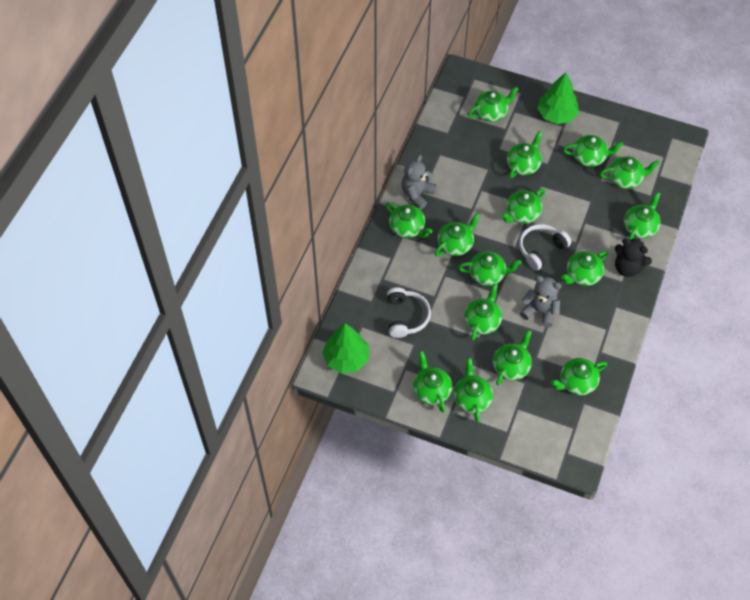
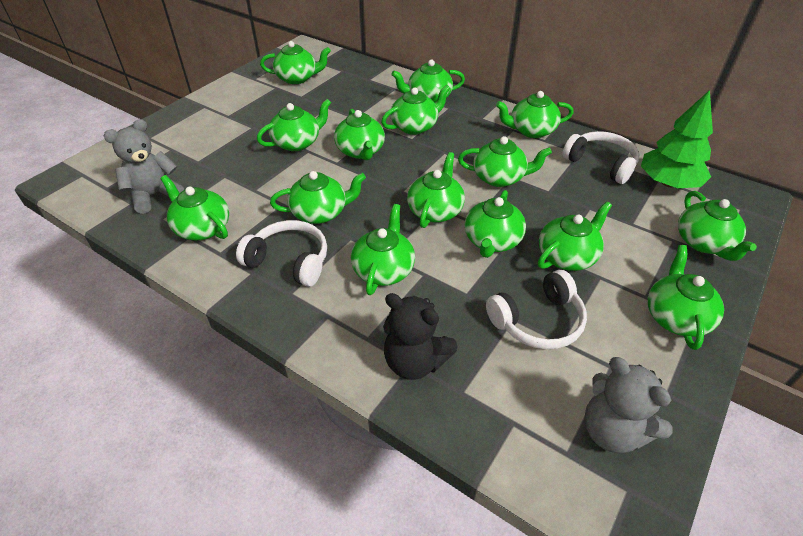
green tree: 2 -> 1
white headphones: 2 -> 3

